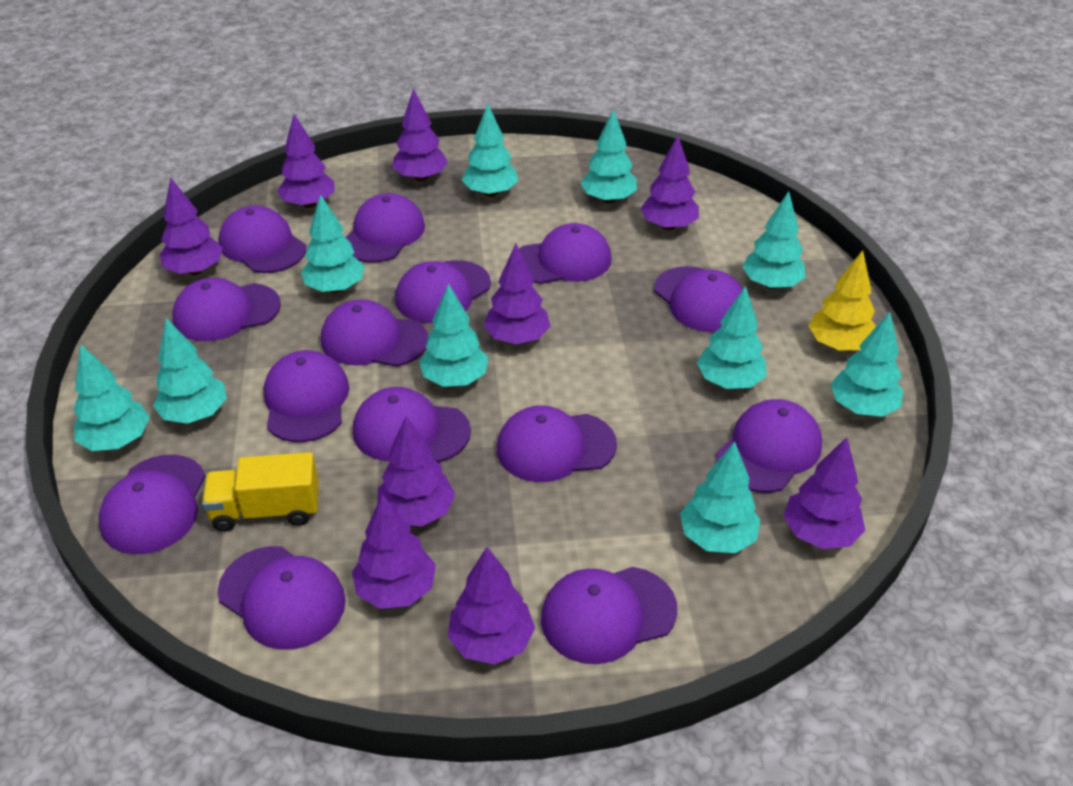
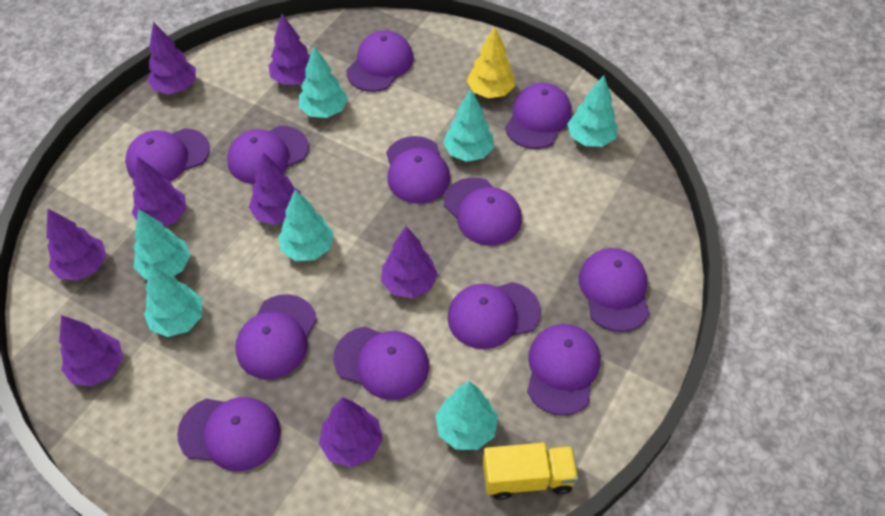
purple cap: 14 -> 12
purple tree: 9 -> 8
turquoise tree: 10 -> 7

